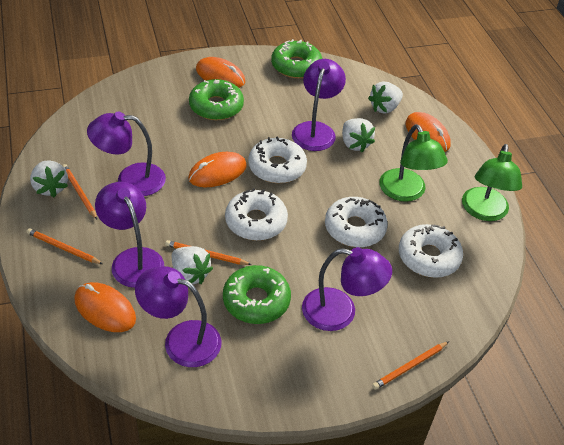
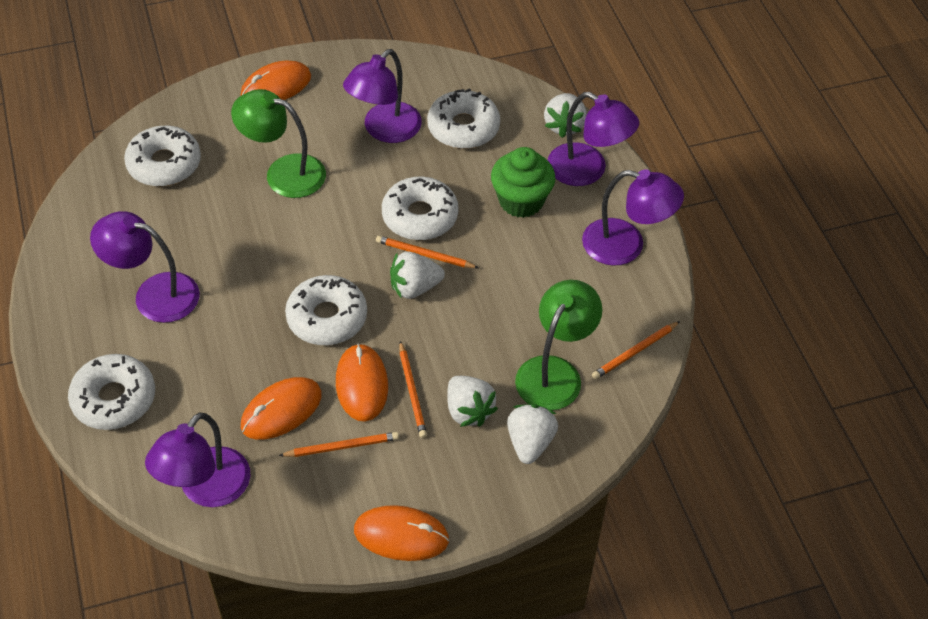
green cupcake: 0 -> 1
green donut: 3 -> 0
white donut: 4 -> 5

